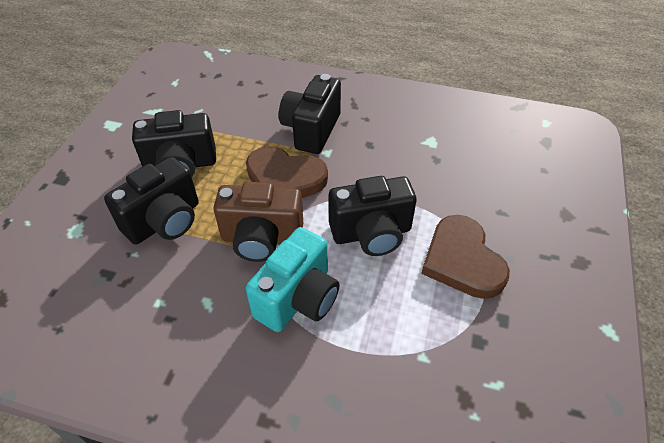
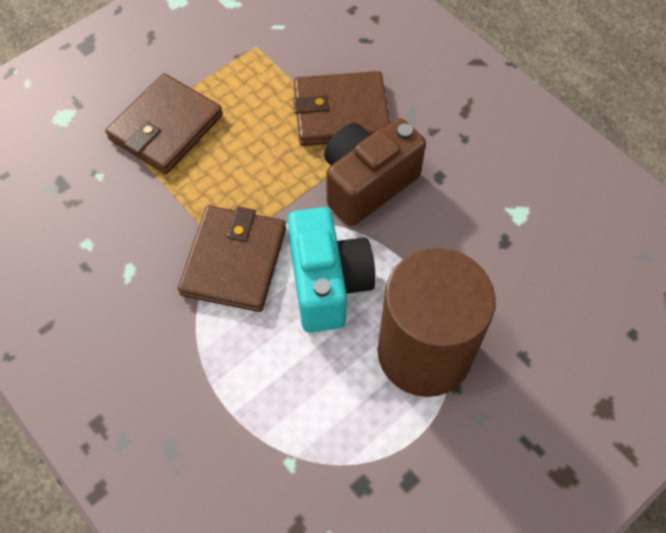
black camera: 4 -> 0
brown cylinder: 0 -> 1
brown heart: 2 -> 0
brown wallet: 0 -> 3

